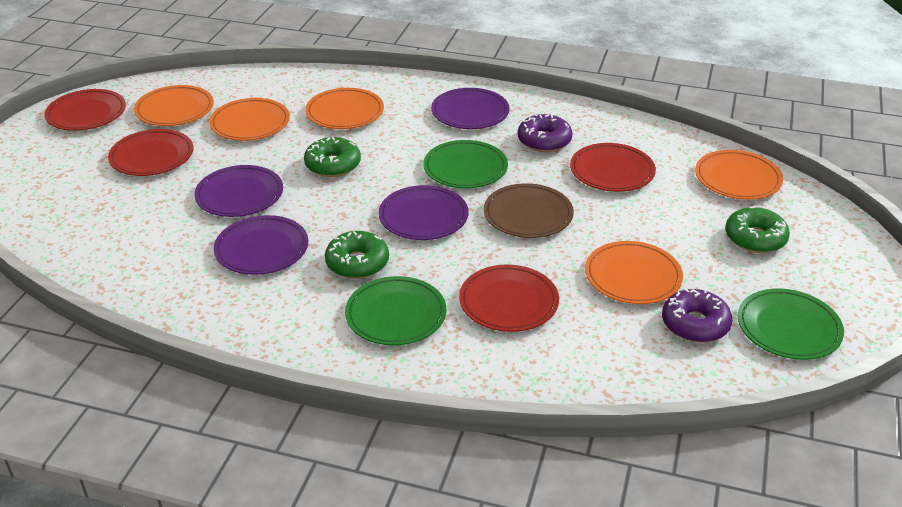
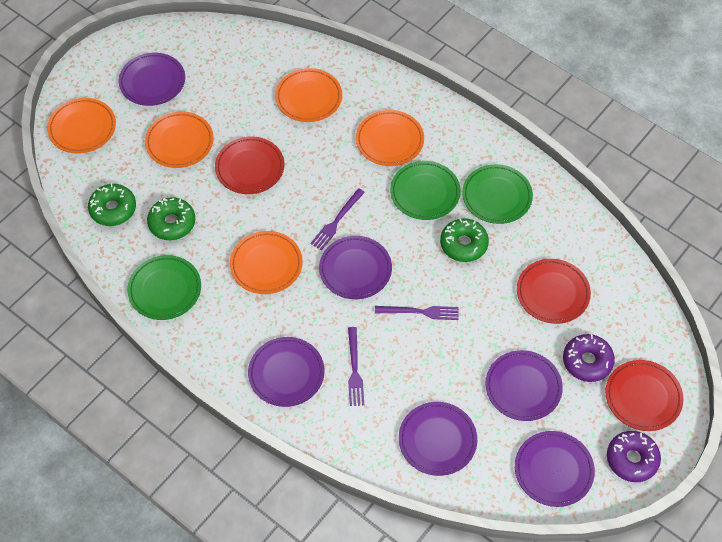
brown plate: 1 -> 0
purple fork: 0 -> 3
purple plate: 4 -> 6
red plate: 4 -> 3

